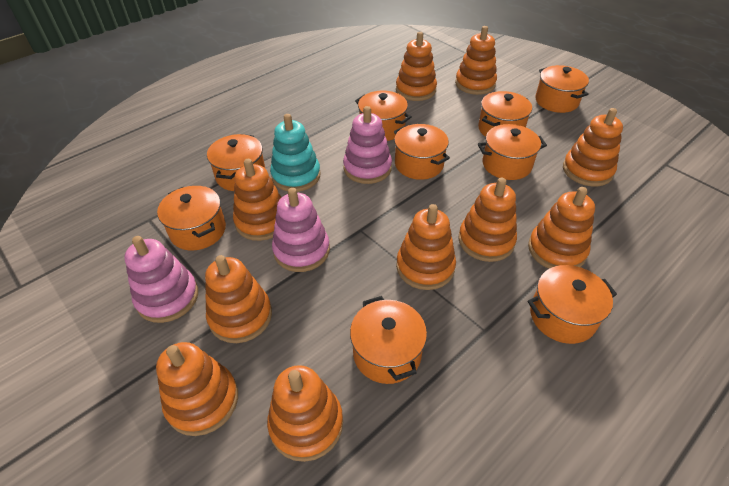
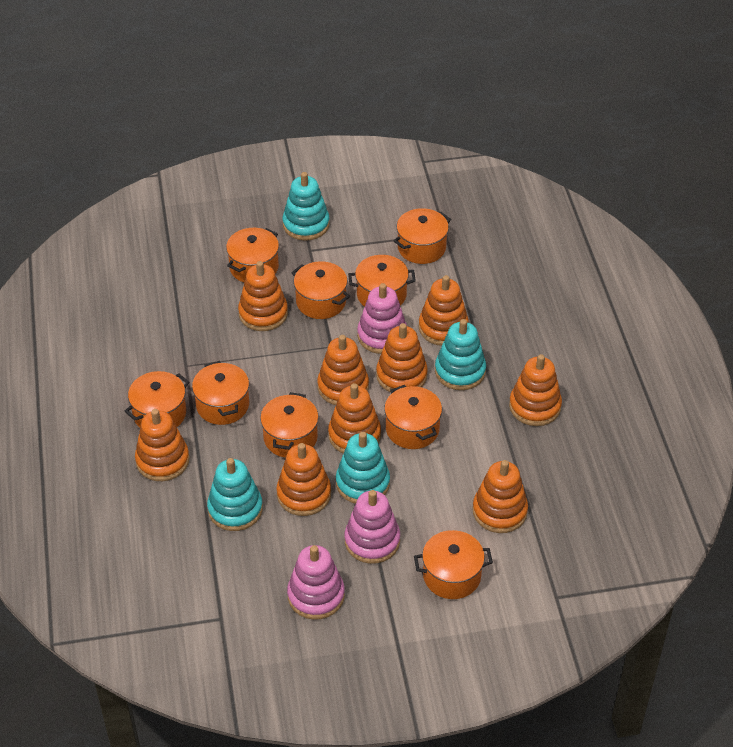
orange stacking toy: 10 -> 9
turquoise stacking toy: 1 -> 4

